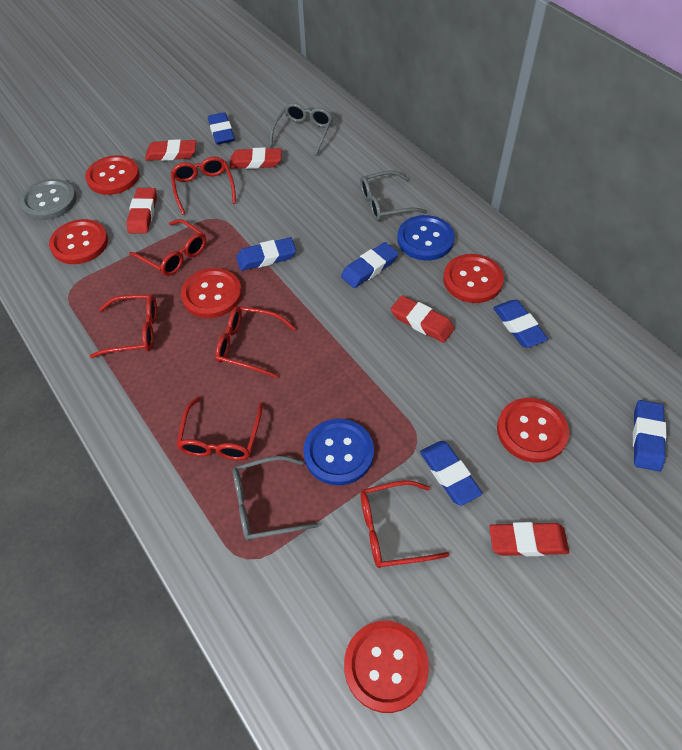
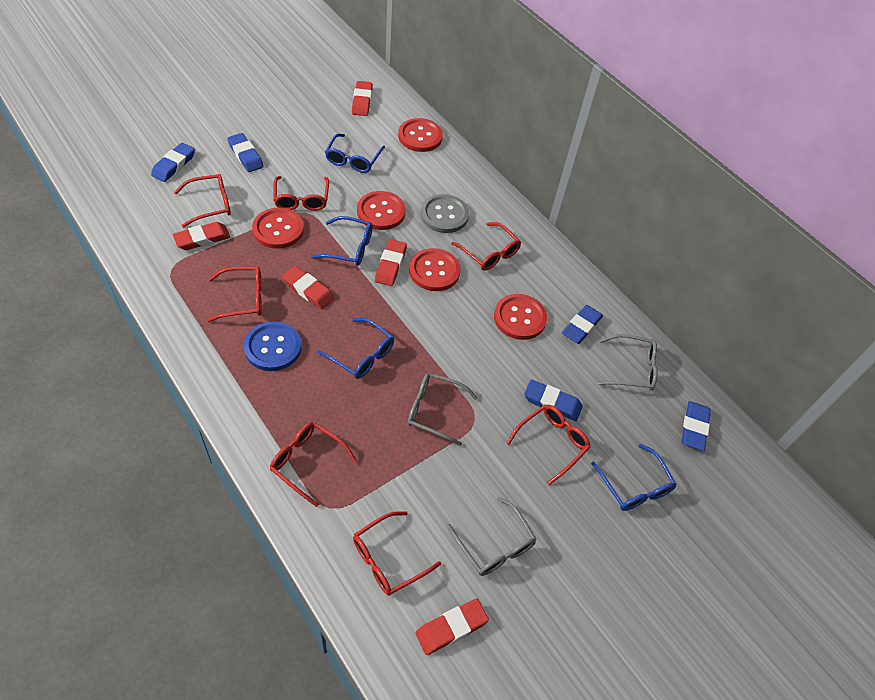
blue button: 2 -> 1
blue eraser: 6 -> 5
blue glasses: 0 -> 4
red button: 6 -> 5
red glasses: 6 -> 7

